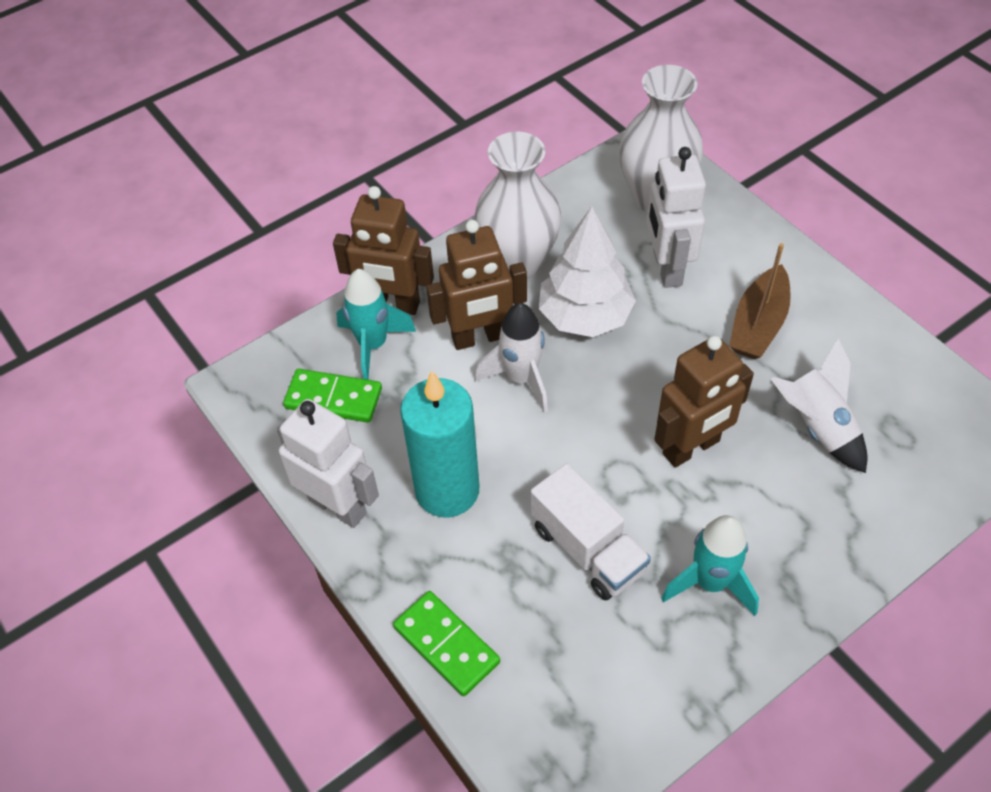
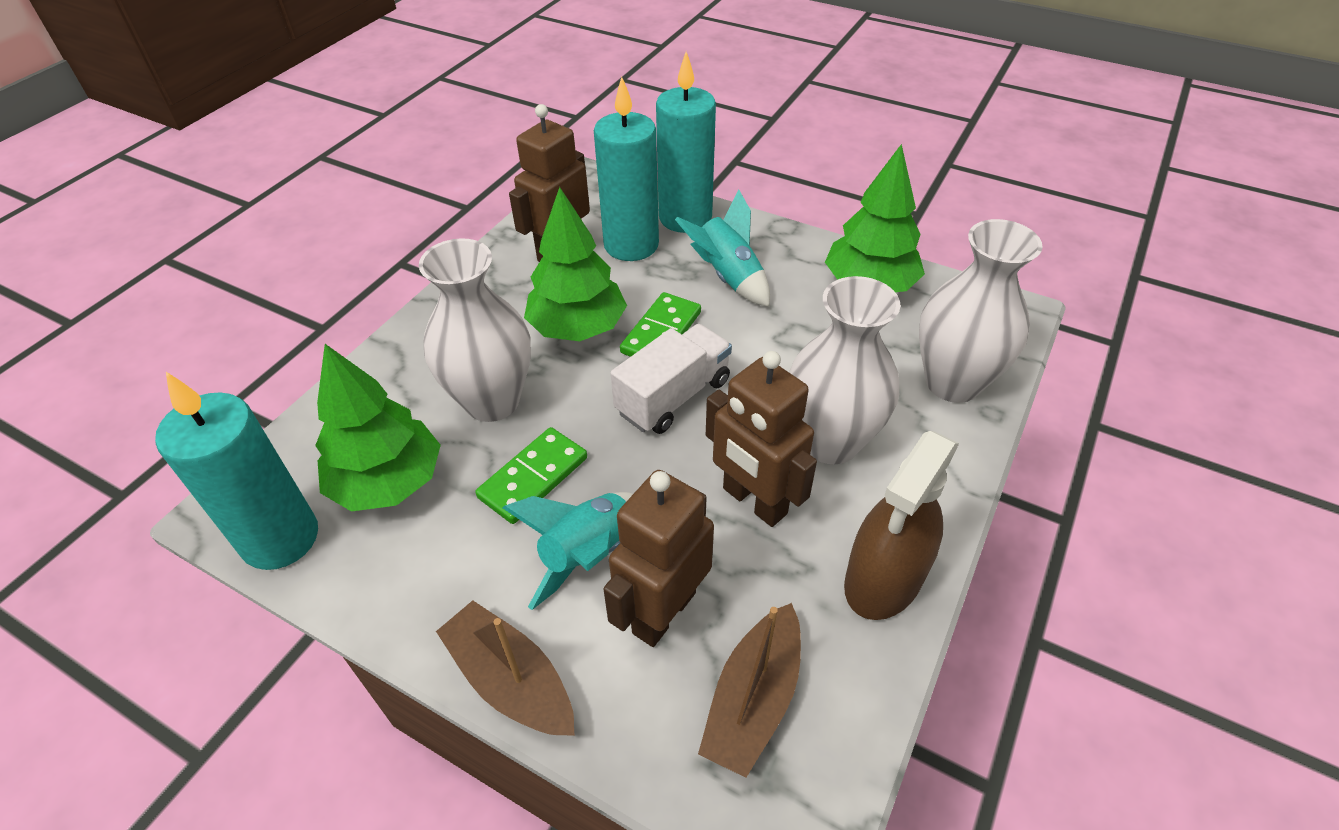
brown boat: 1 -> 2
brown spray bottle: 0 -> 1
green tree: 0 -> 3
turquoise candle: 1 -> 3
white robot: 2 -> 0
white rocket: 2 -> 0
white tree: 1 -> 0
white vase: 2 -> 3

